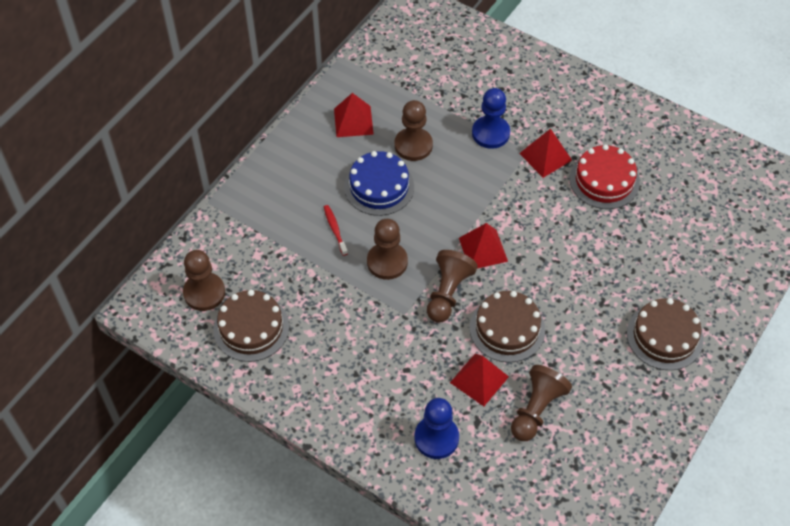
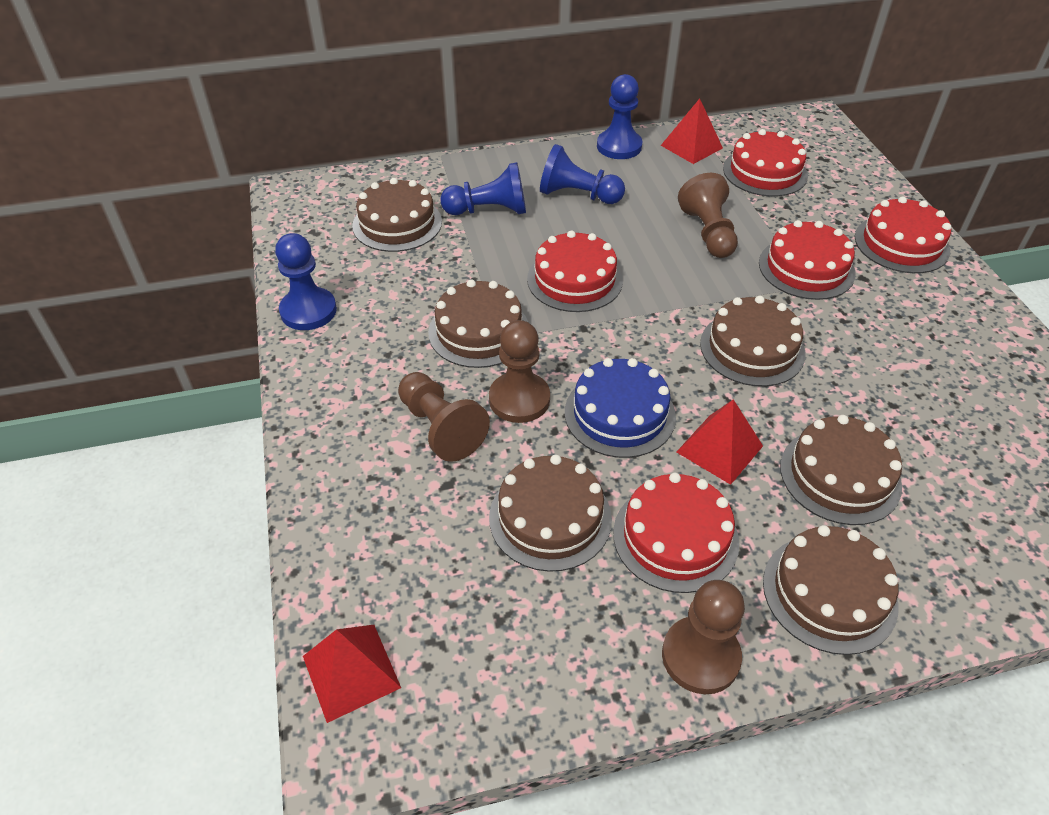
blue pawn: 2 -> 4
brown cake: 3 -> 6
brown pawn: 5 -> 4
red cake: 1 -> 5
red pyramid: 4 -> 3
red toothbrush: 1 -> 0

